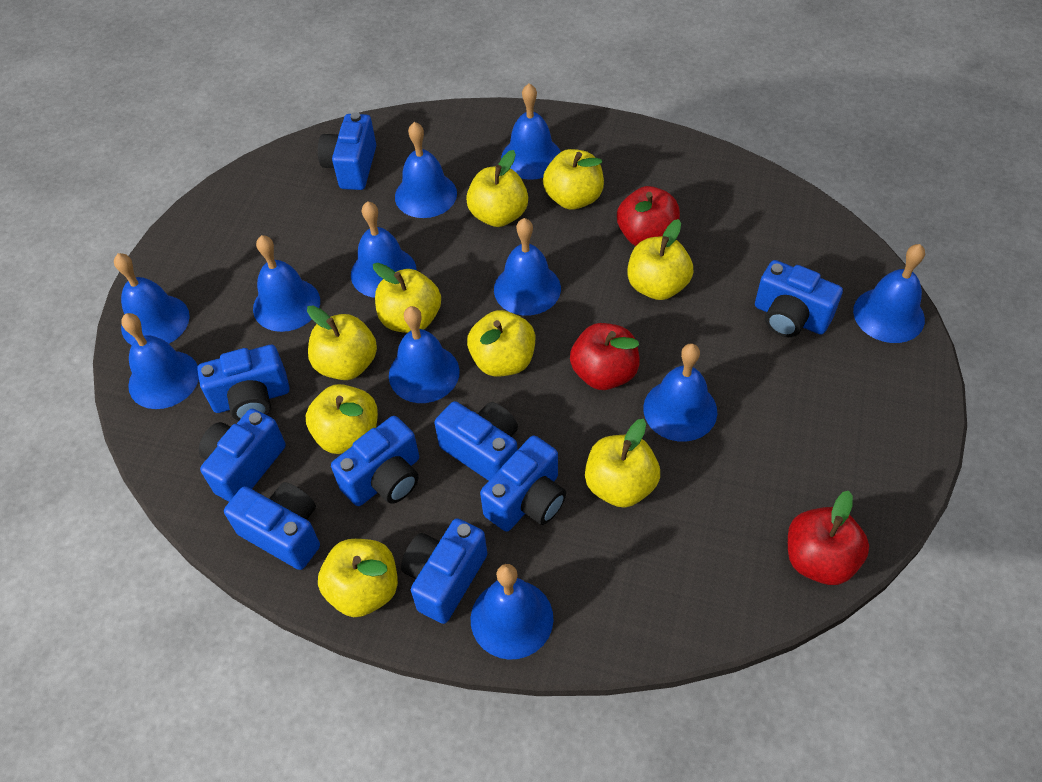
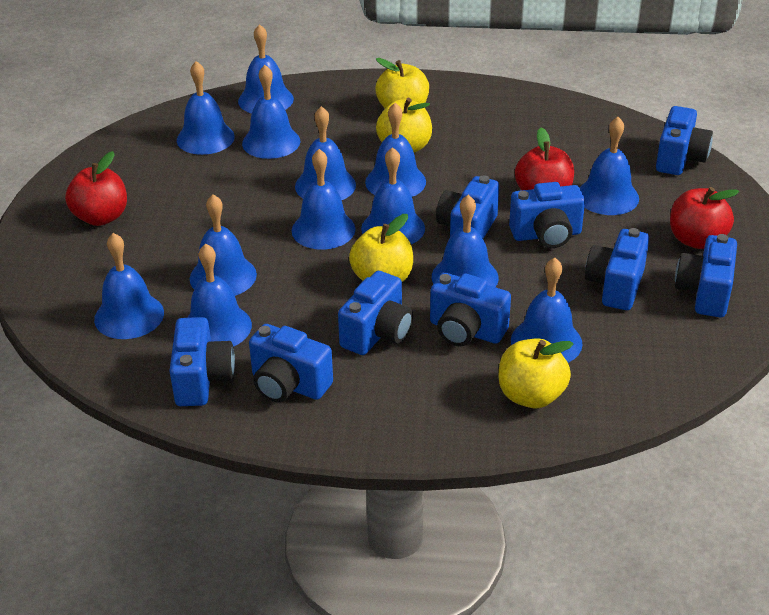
blue bell: 11 -> 13
yellow apple: 9 -> 4

